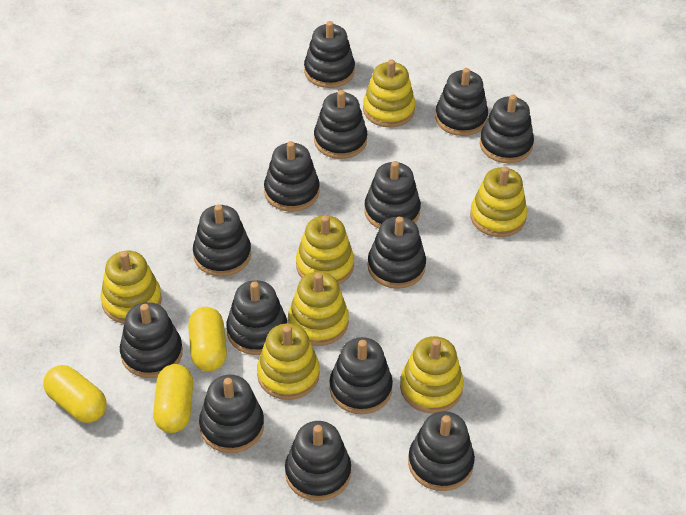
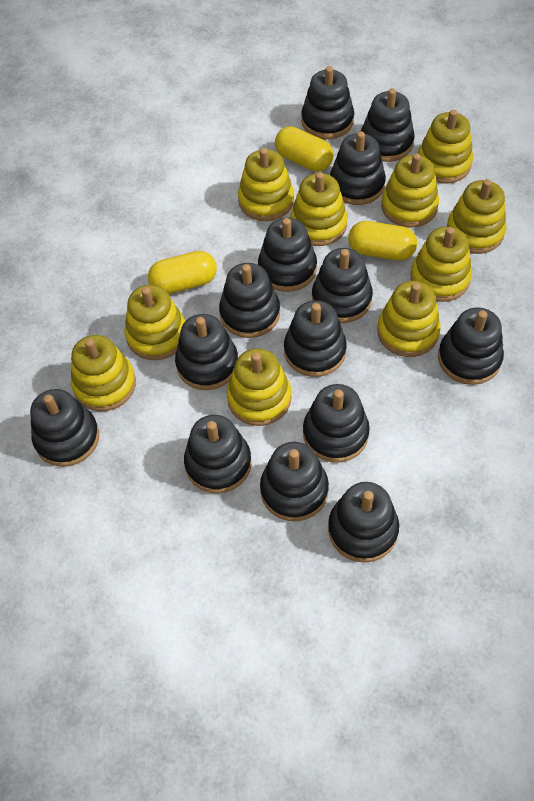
yellow stacking toy: 7 -> 10

